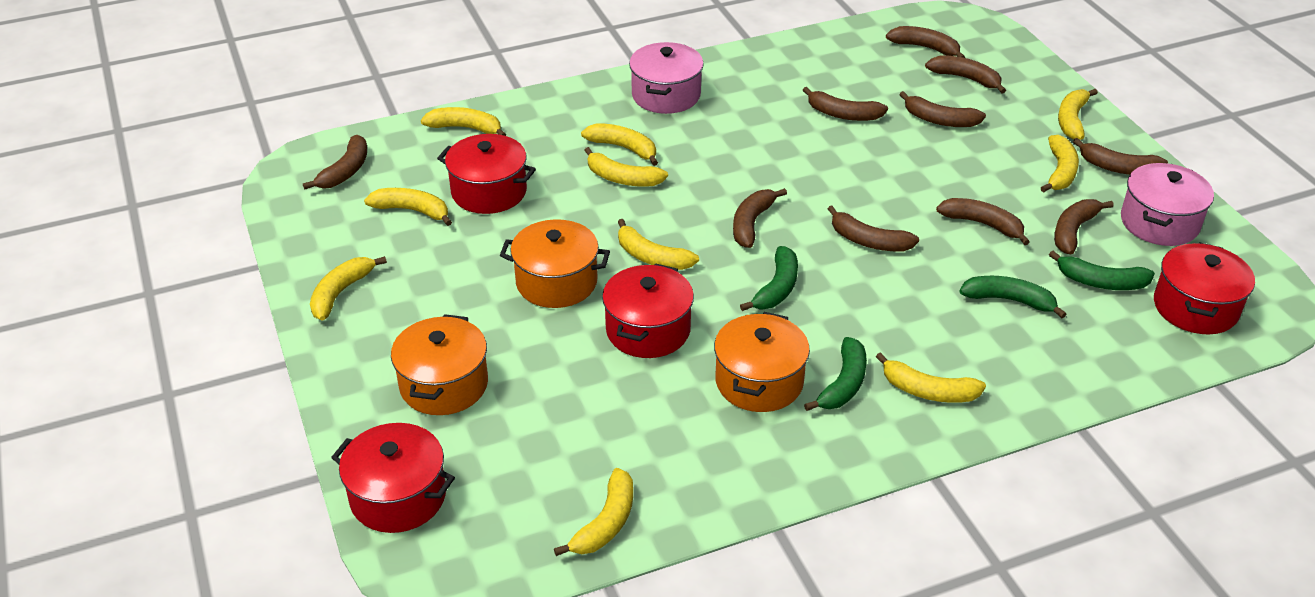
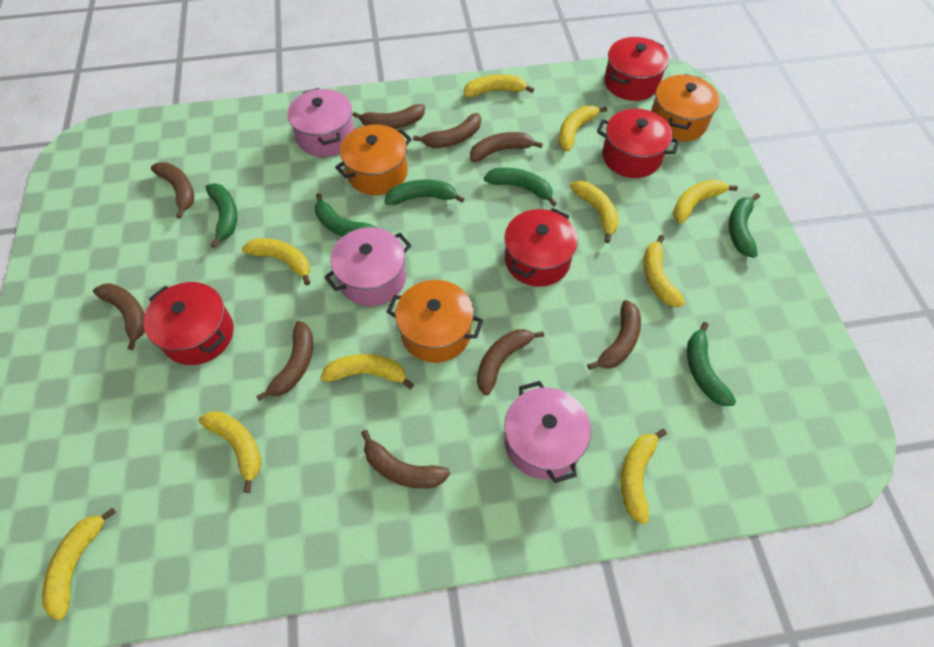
brown banana: 10 -> 9
green banana: 4 -> 6
pink pot: 2 -> 3

